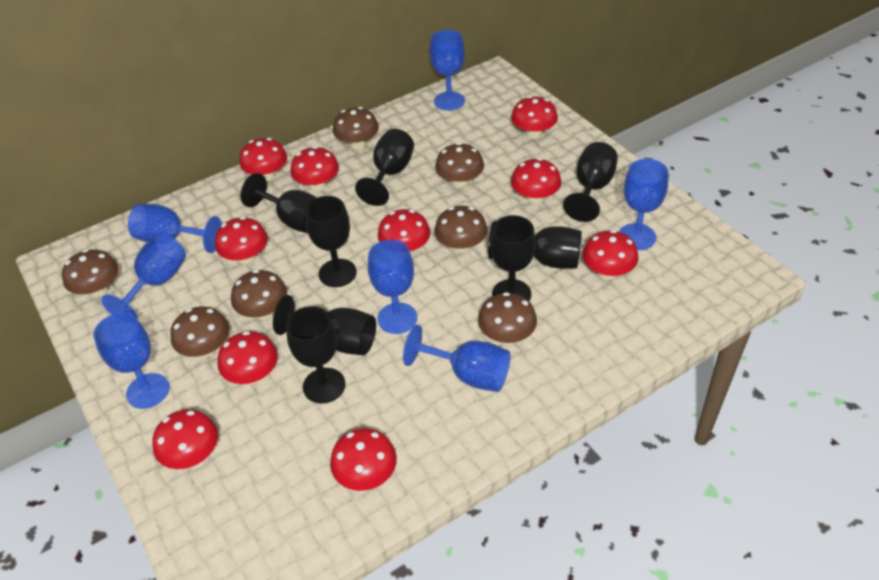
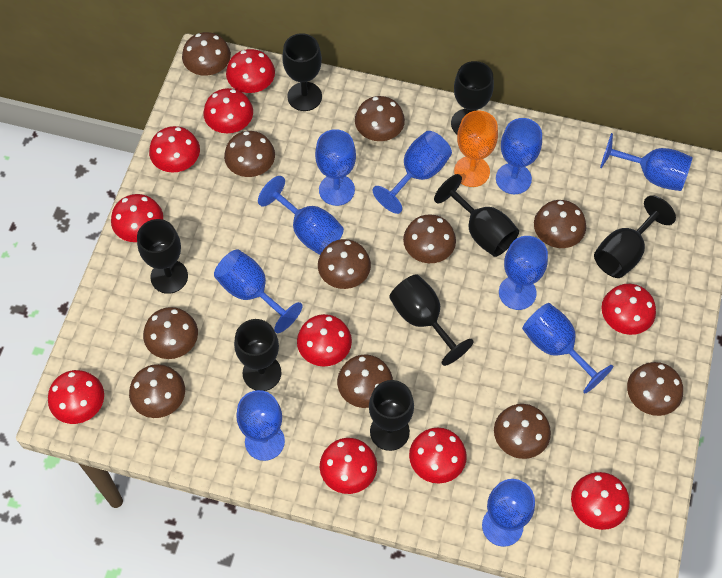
blue goblet: 7 -> 10
brown mushroom: 7 -> 11
orange goblet: 0 -> 1

